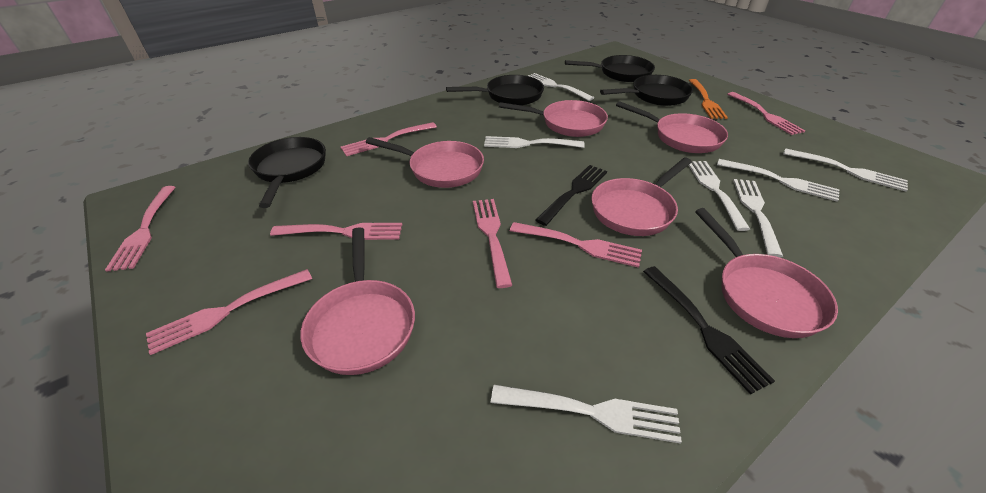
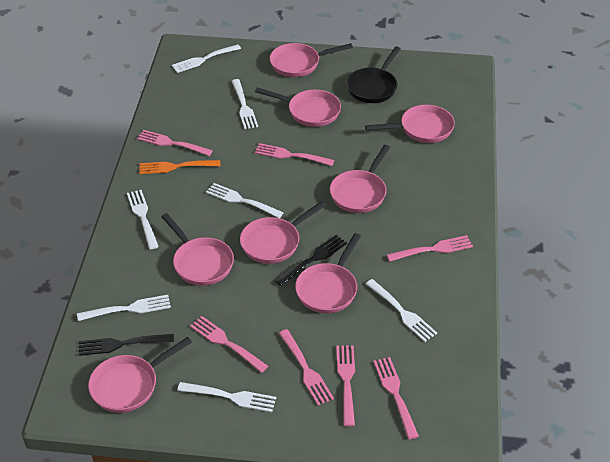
black pan: 4 -> 1
pink pan: 6 -> 8

